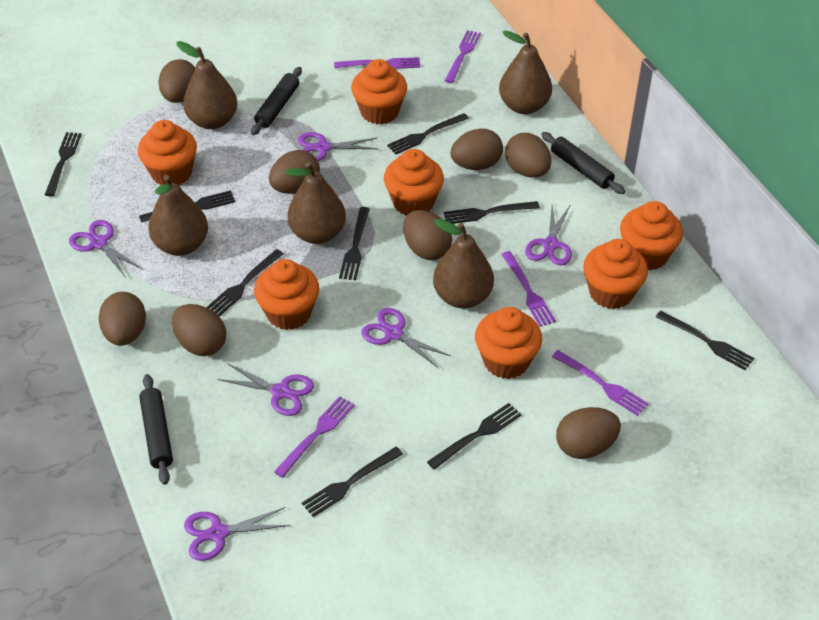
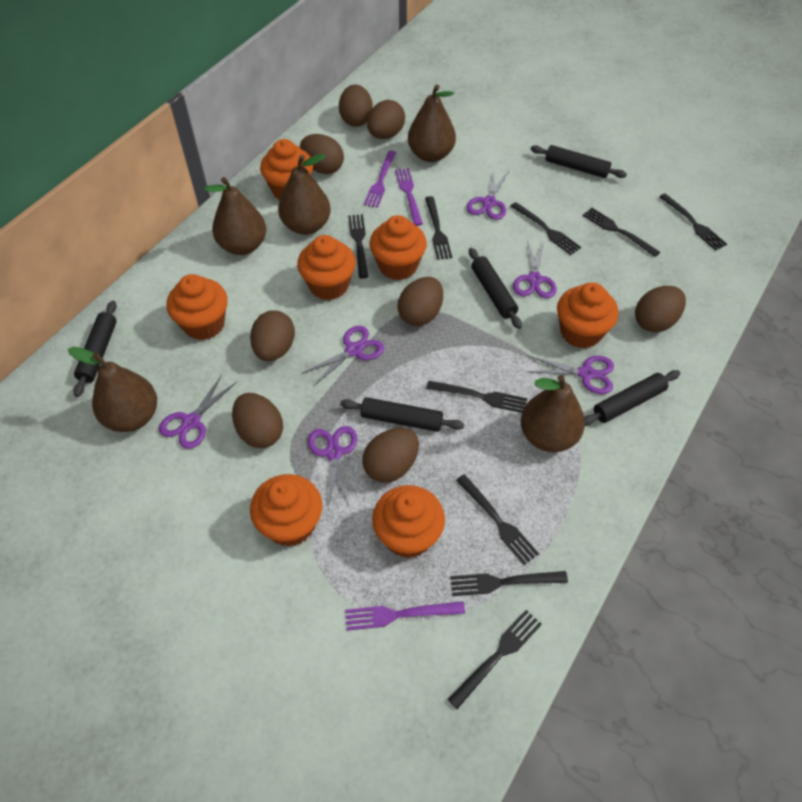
black rolling pin: 3 -> 5
purple fork: 5 -> 3

